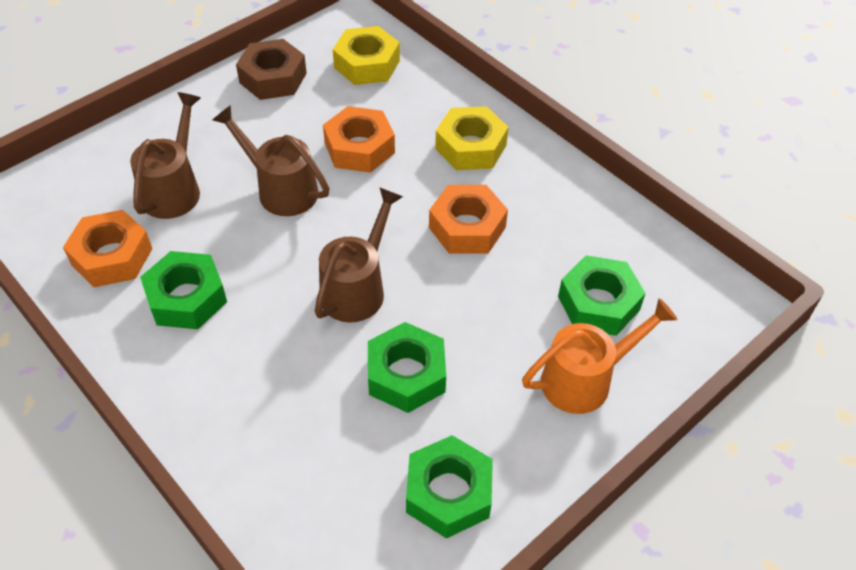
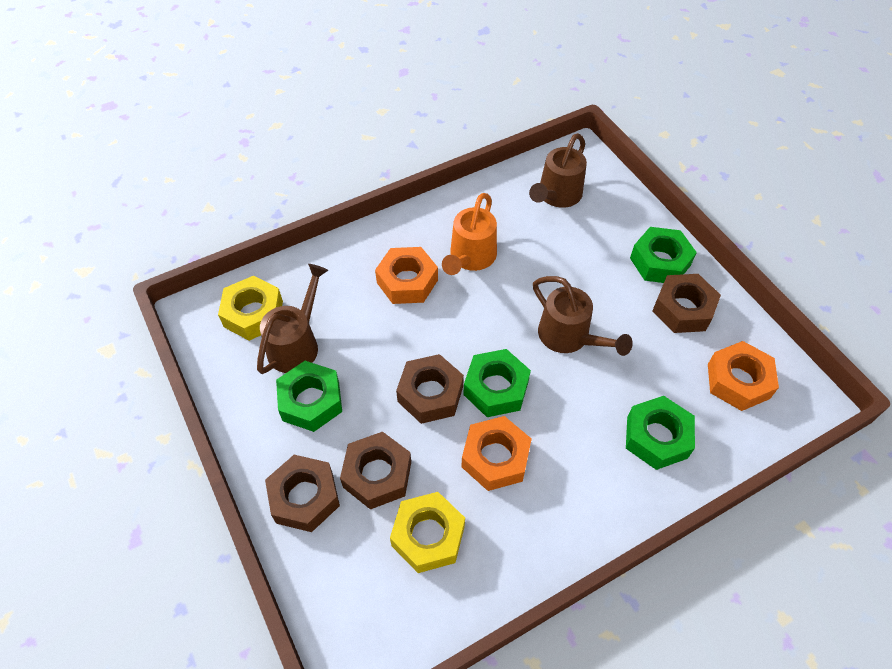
brown nut: 1 -> 4

